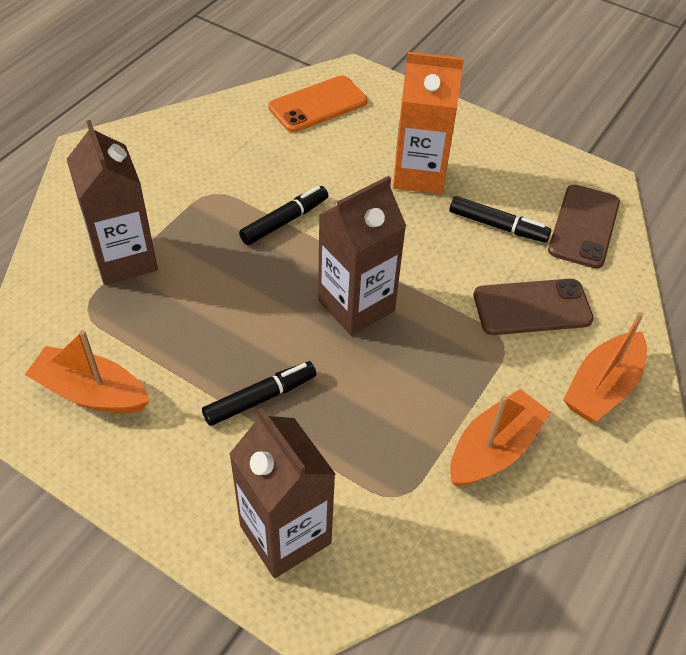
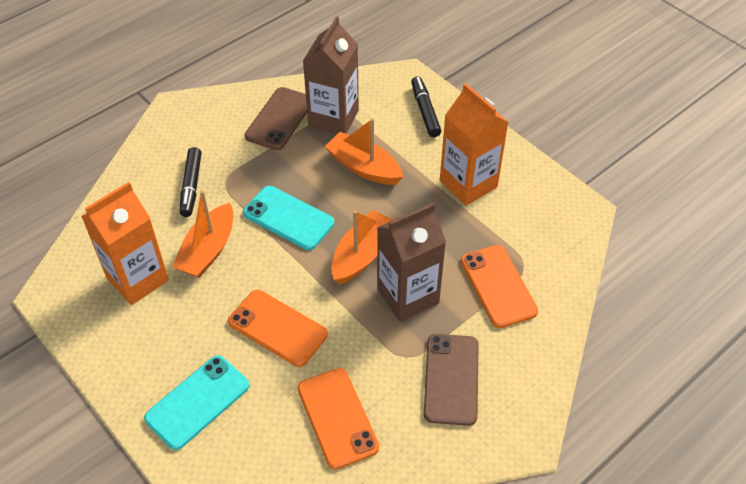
black marker: 3 -> 2
brown carton: 3 -> 2
orange carton: 1 -> 2
orange phone: 1 -> 3
turquoise phone: 0 -> 2

